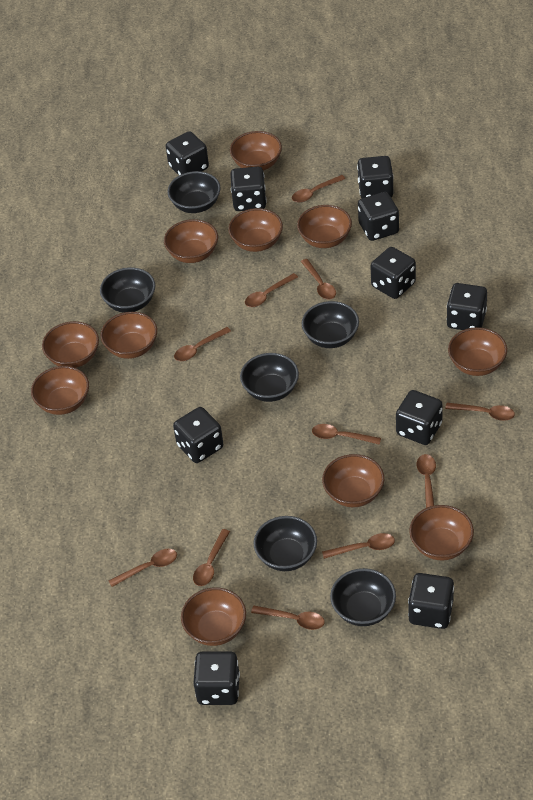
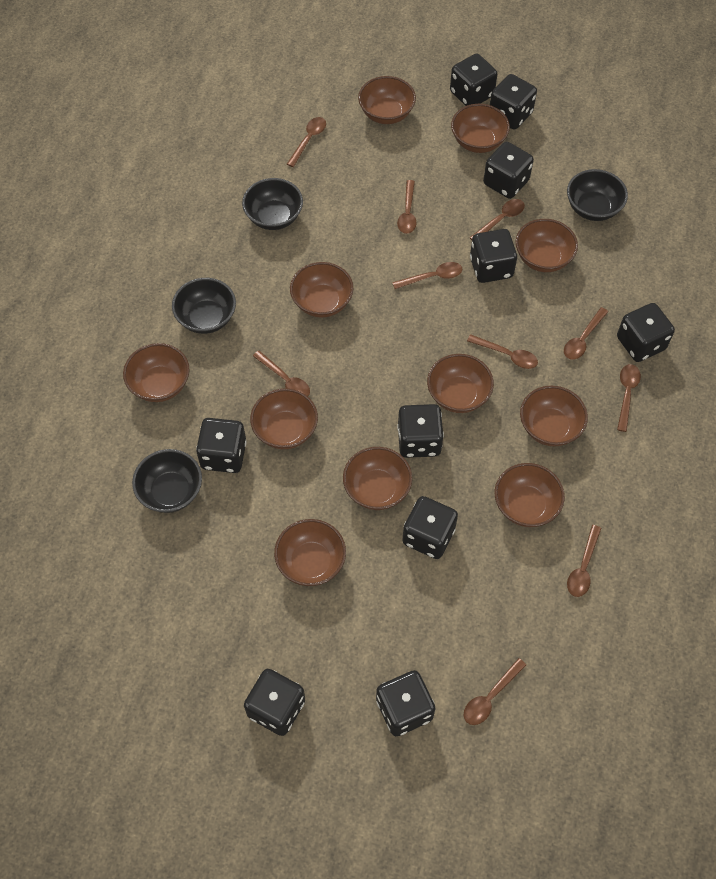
black bowl: 6 -> 4
brown spoon: 11 -> 10

